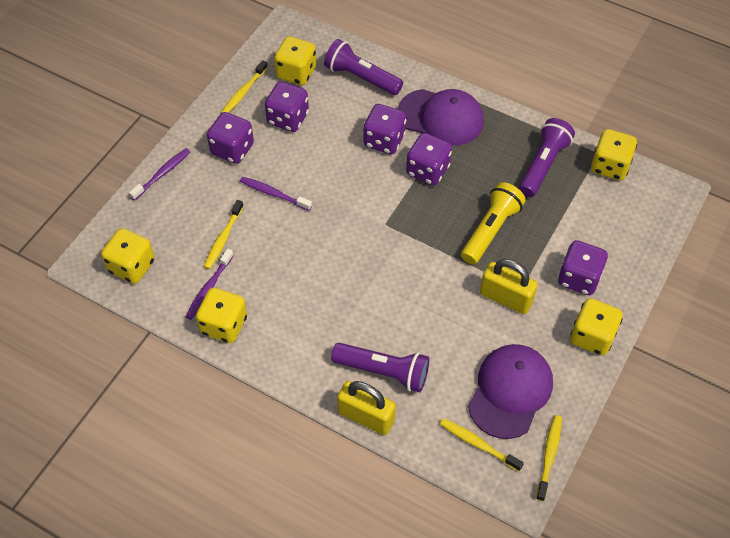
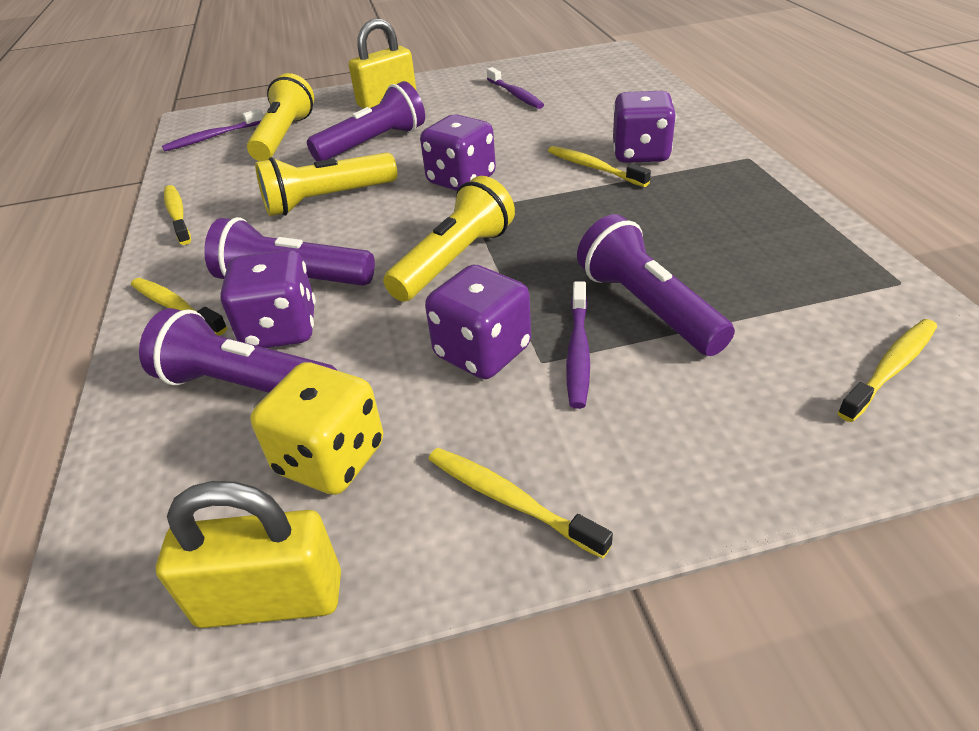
purple cap: 2 -> 0
purple dice: 5 -> 4
purple flashlight: 3 -> 4
yellow dice: 5 -> 1
yellow flashlight: 1 -> 3
yellow toothbrush: 4 -> 5

